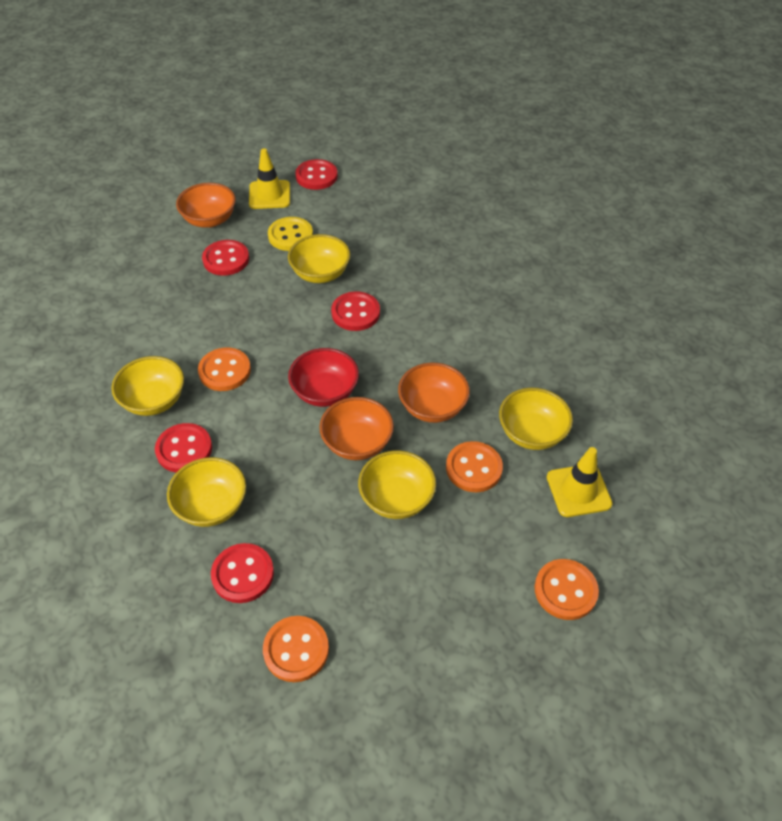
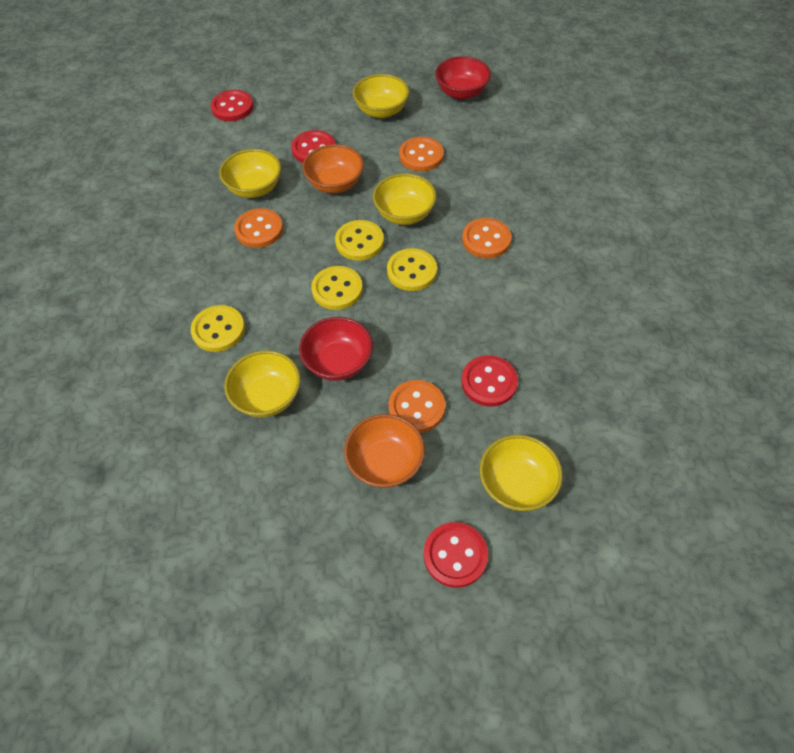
orange bowl: 3 -> 2
red bowl: 1 -> 2
red button: 5 -> 4
yellow button: 1 -> 4
yellow traffic cone: 2 -> 0

